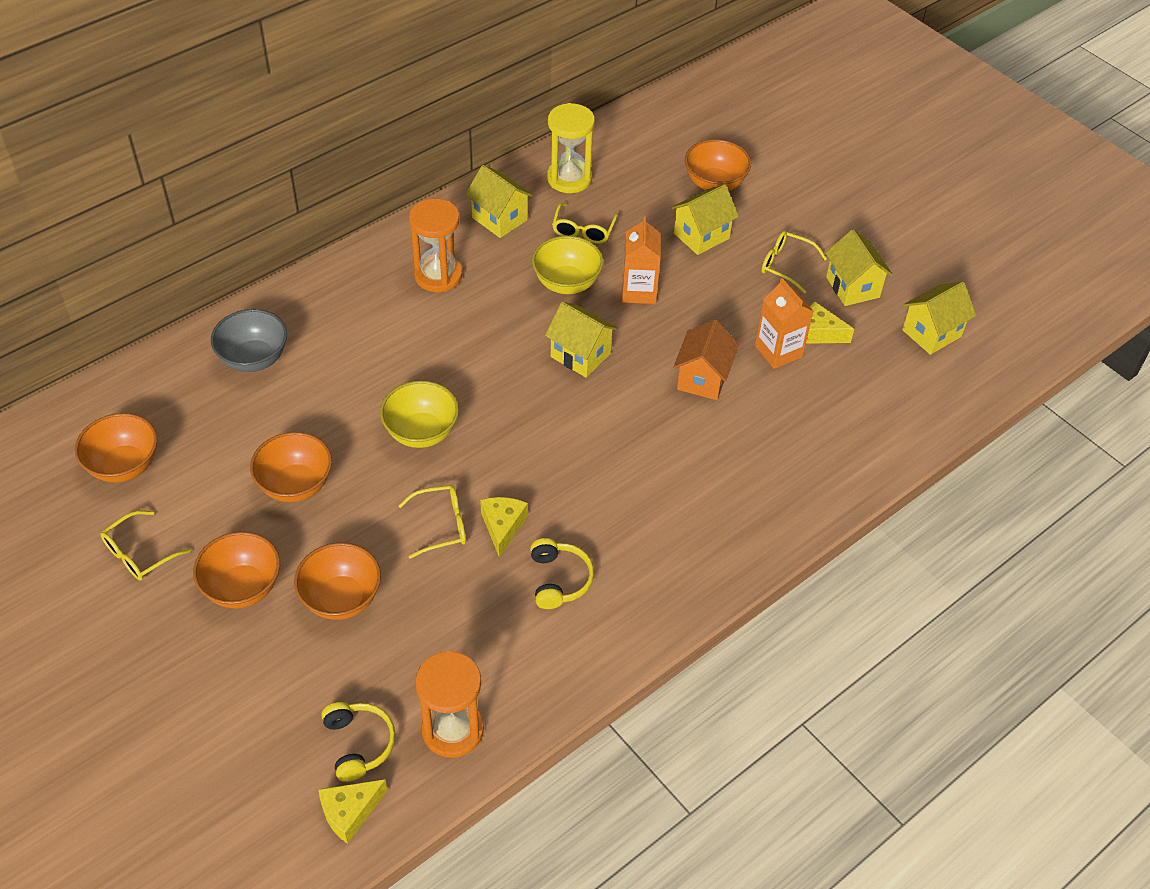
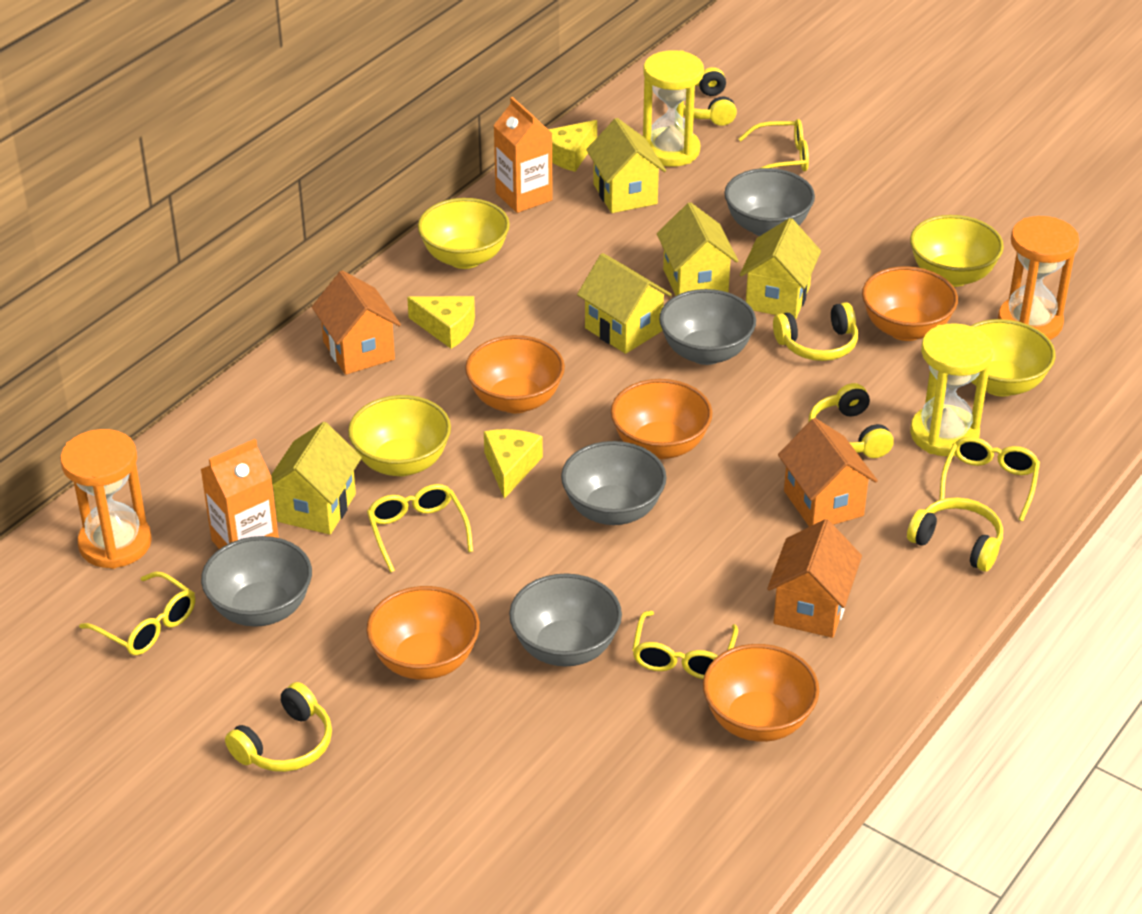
grey bowl: 1 -> 5
orange house: 1 -> 3
yellow bowl: 2 -> 4
yellow glasses: 4 -> 5
yellow headphones: 2 -> 5
yellow hourglass: 1 -> 2

